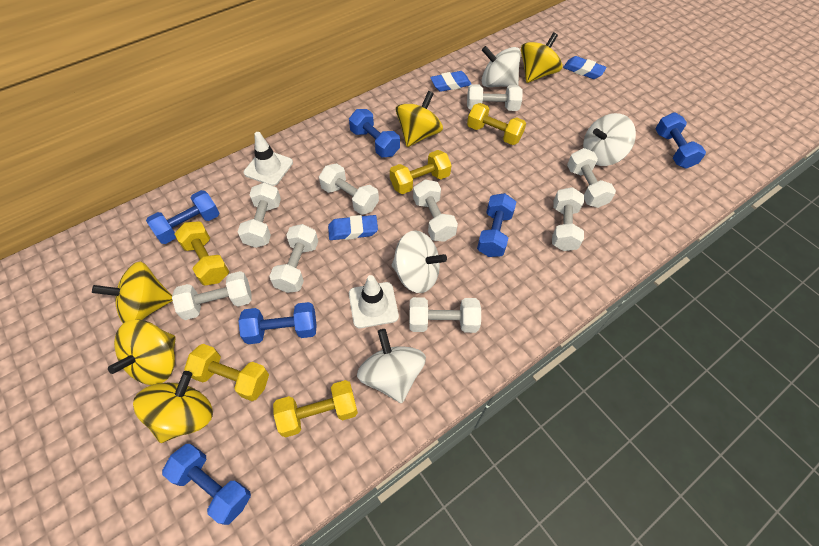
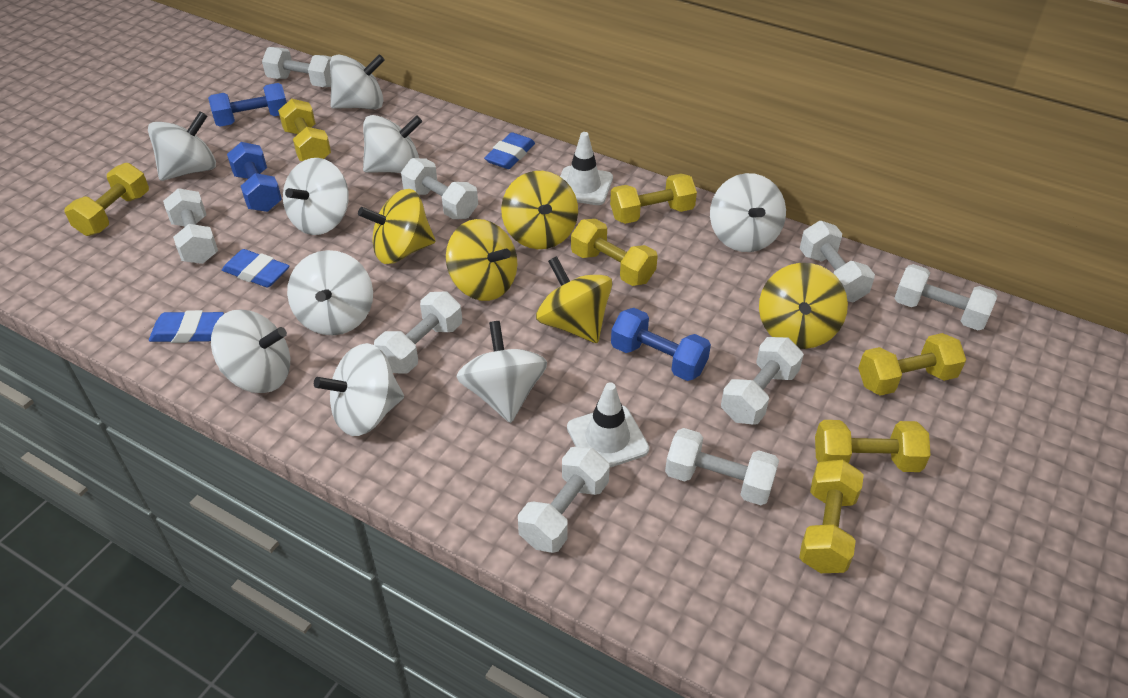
blue dumbbell: 6 -> 3
white spinning top: 4 -> 9
yellow dumbbell: 5 -> 7

